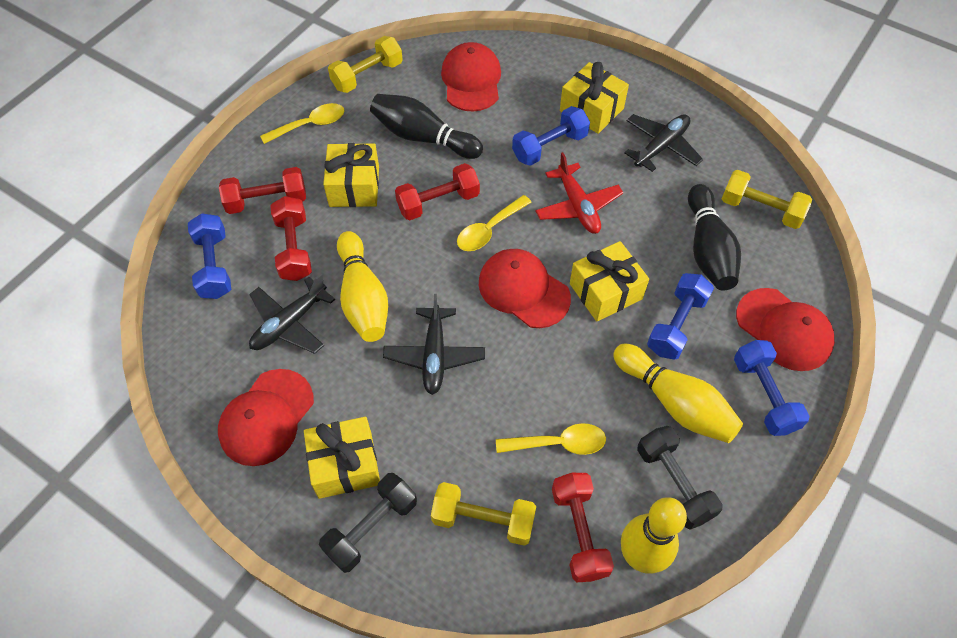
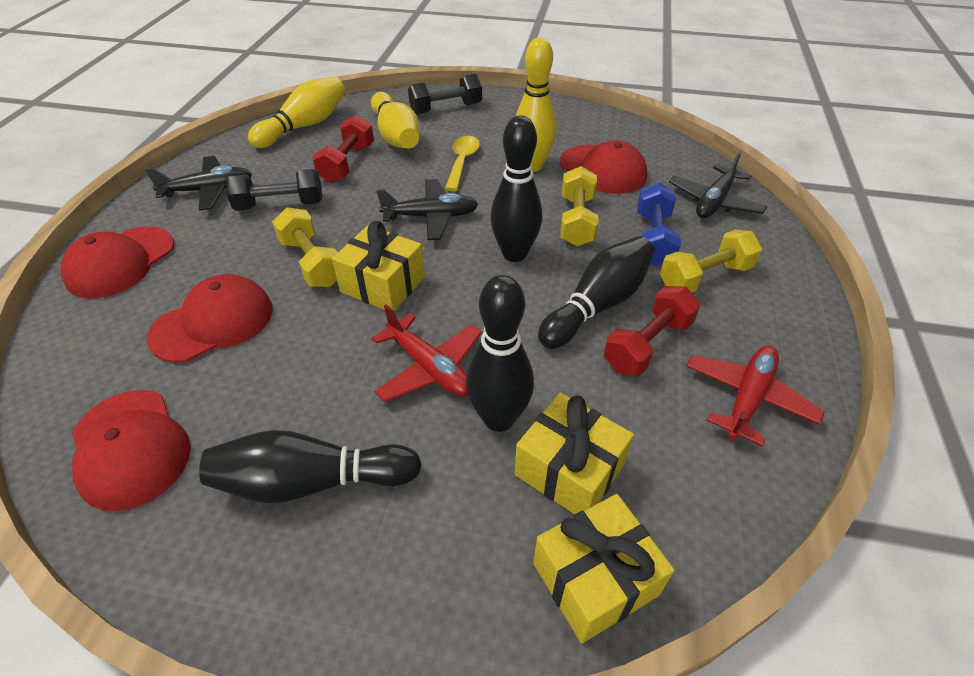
black bowling pin: 2 -> 4
blue dumbbell: 4 -> 1
red dumbbell: 4 -> 2
red plane: 1 -> 2
yellow gift: 4 -> 3
yellow spoon: 3 -> 1

